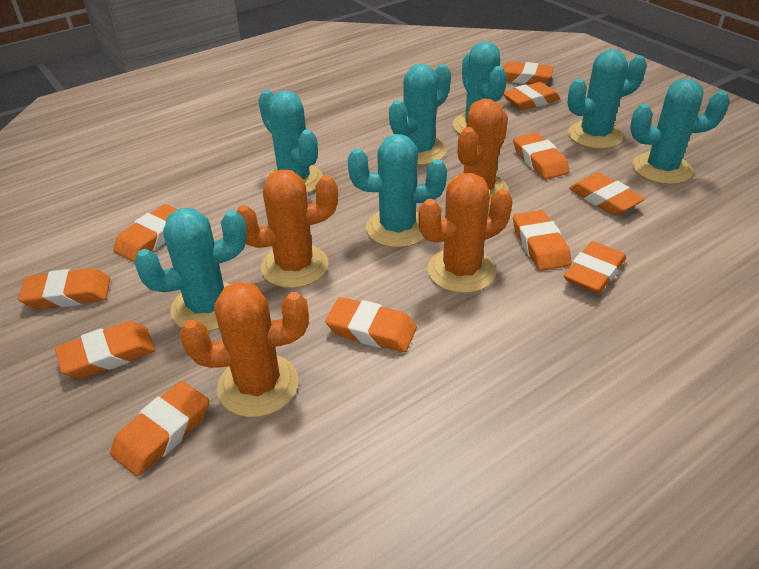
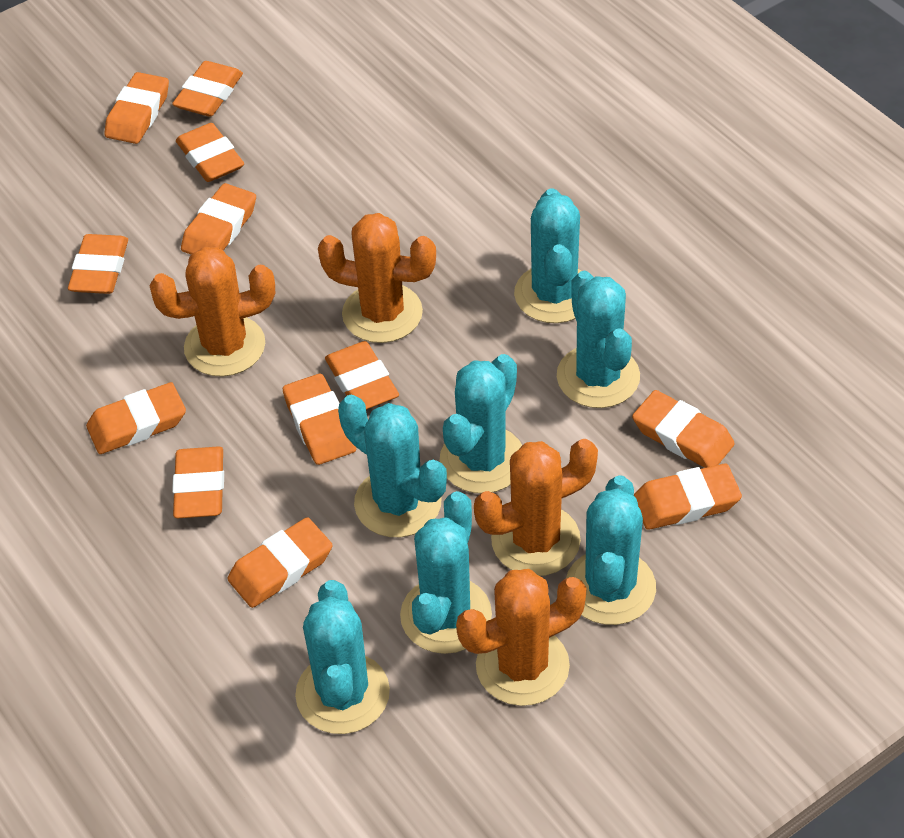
orange eraser: 11 -> 12

